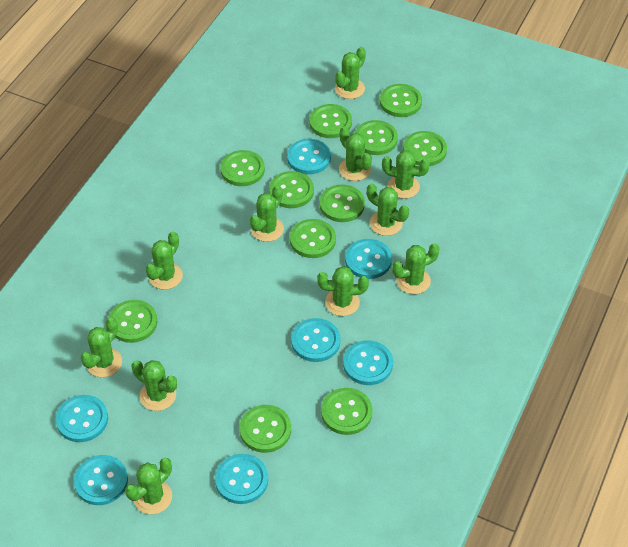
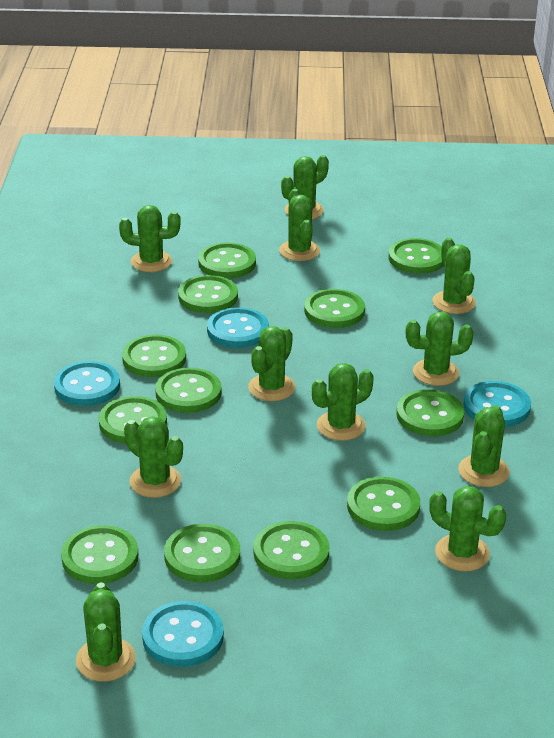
green button: 11 -> 12
turquoise button: 7 -> 4

